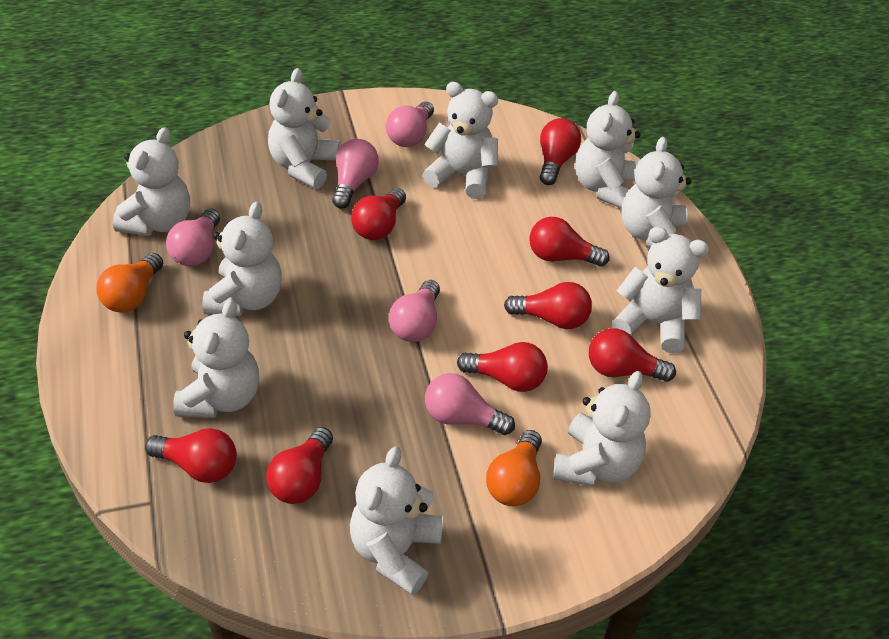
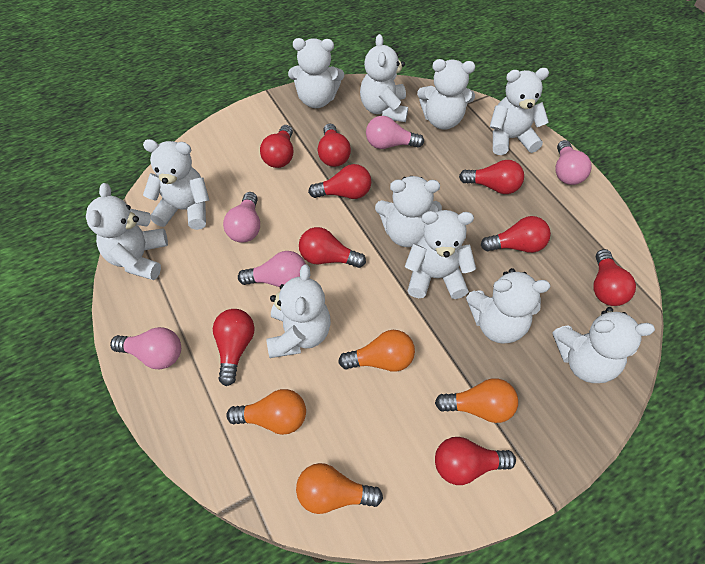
orange light bulb: 2 -> 4
red light bulb: 8 -> 9
white teddy bear: 10 -> 11

